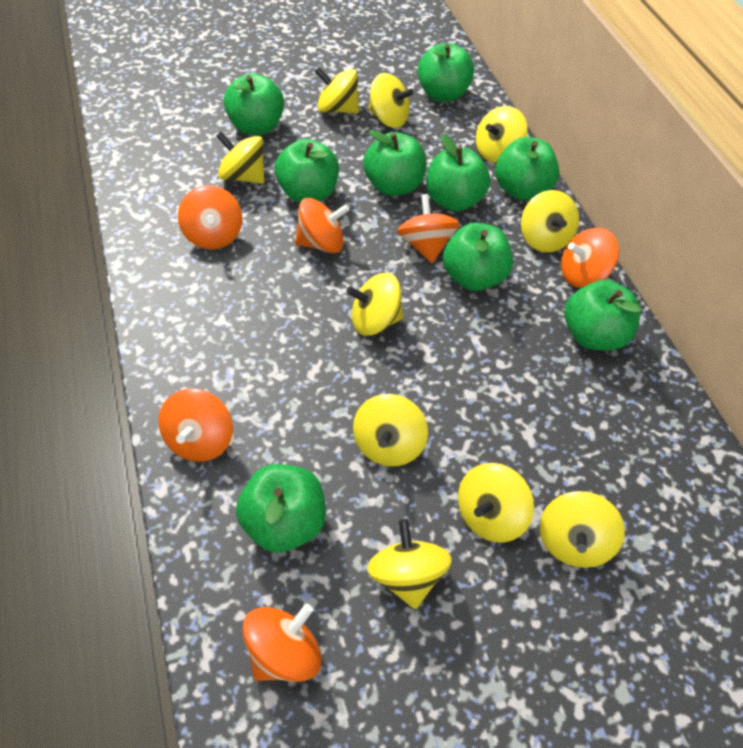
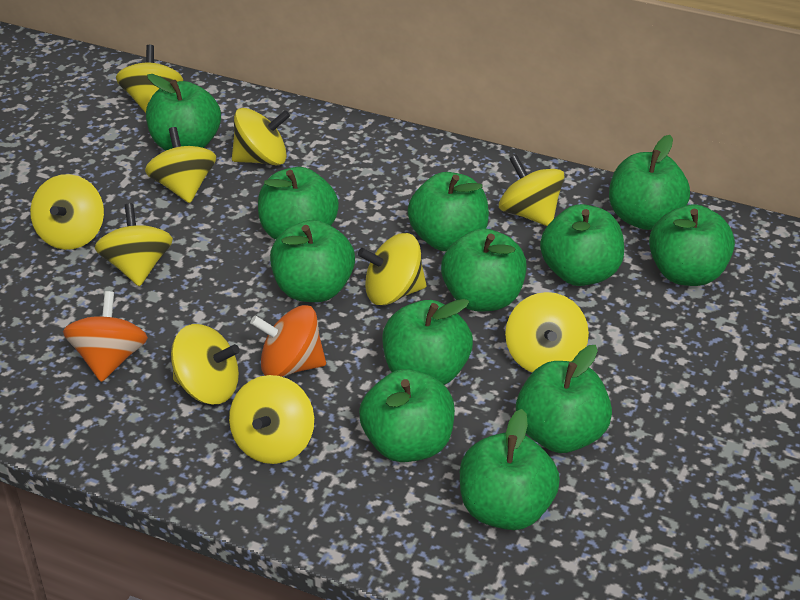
green apple: 9 -> 12
orange spinning top: 6 -> 2

